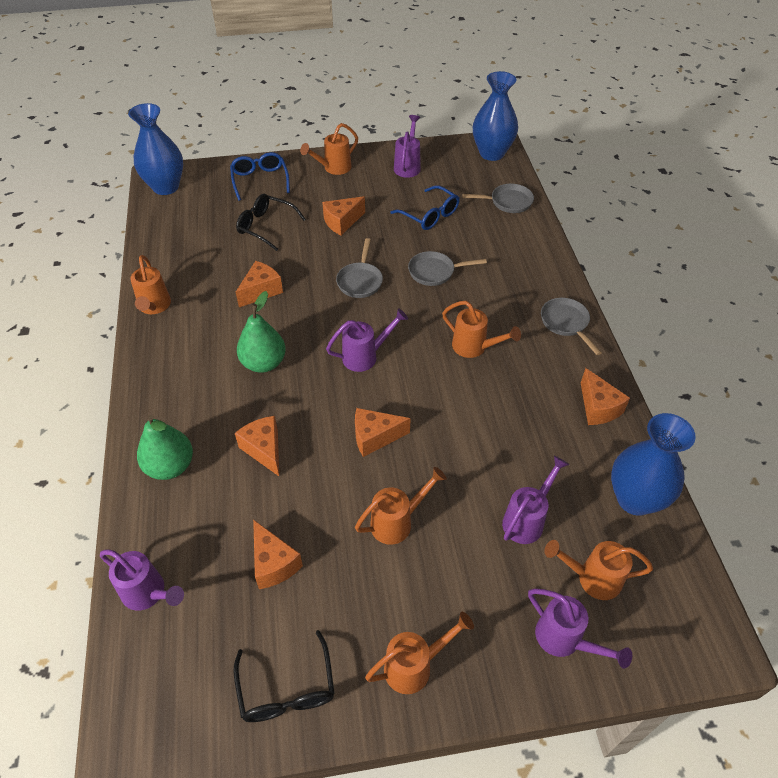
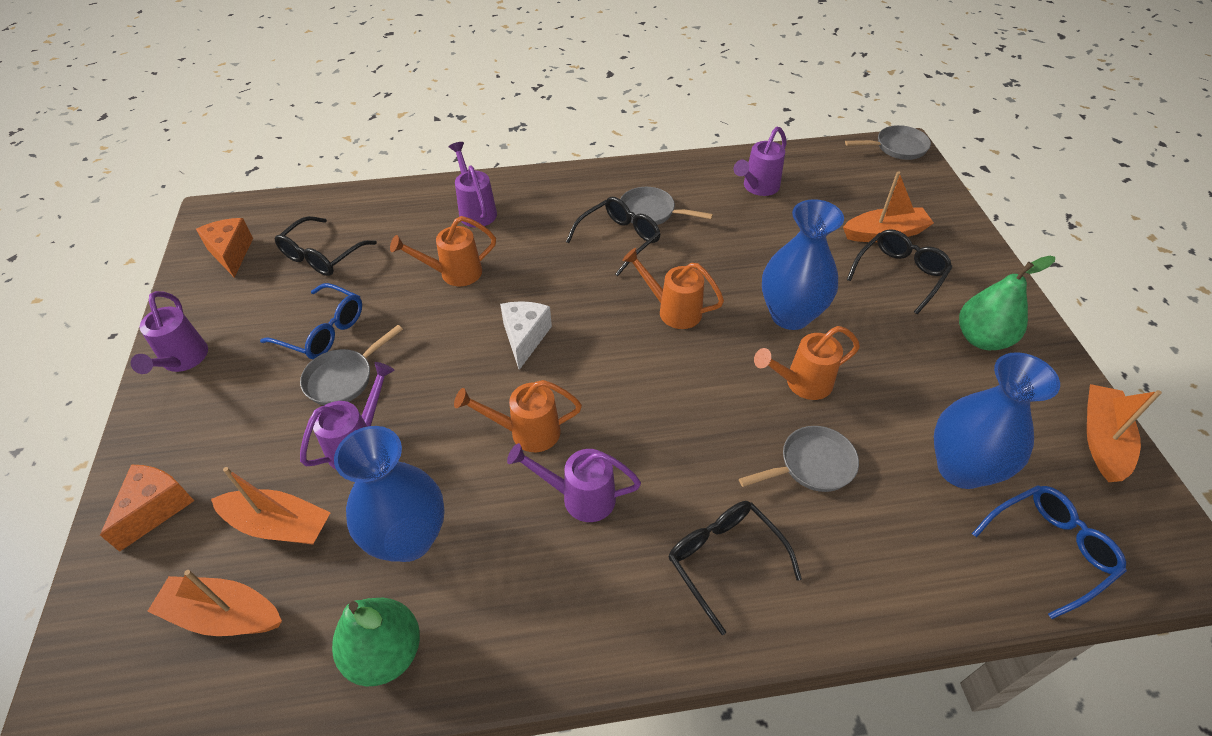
black glasses: 2 -> 4
orange boat: 0 -> 4
orange cheese: 6 -> 2
orange watering can: 6 -> 4
white cheese: 0 -> 1

